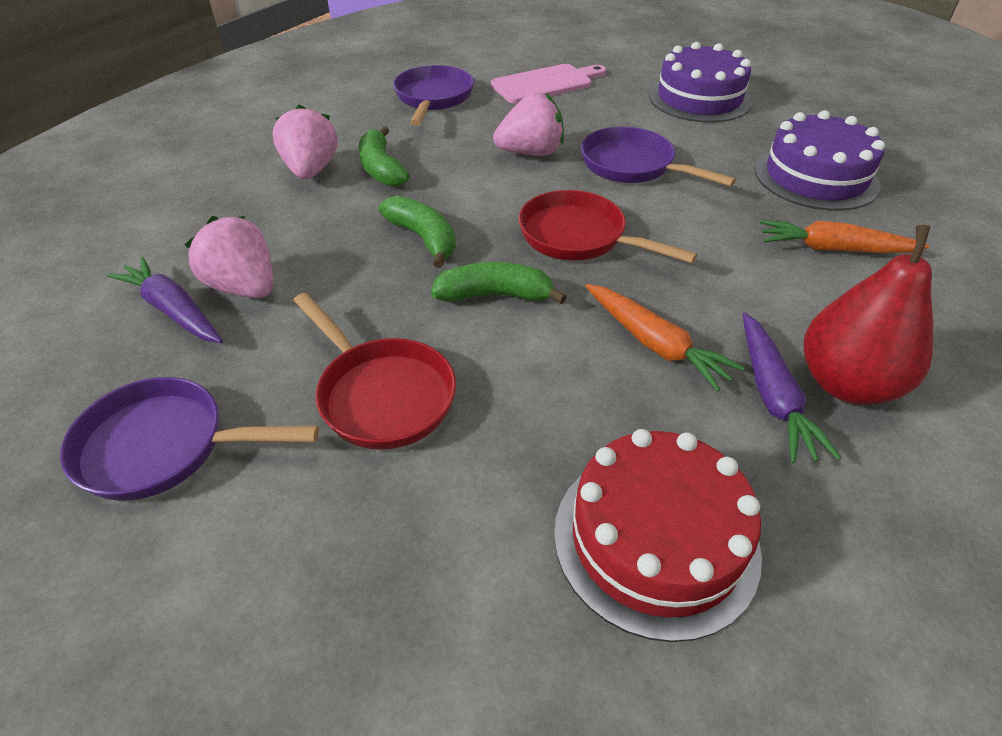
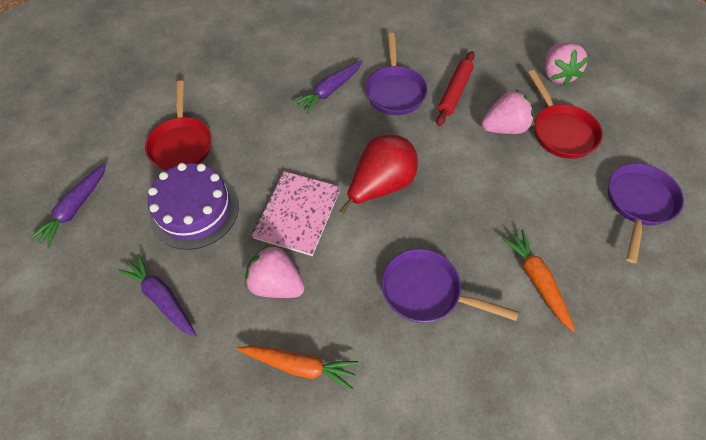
green banana: 3 -> 0
pink cutting board: 1 -> 0
pink notebook: 0 -> 1
purple cake: 2 -> 1
purple carrot: 2 -> 3
red cake: 1 -> 0
red rolling pin: 0 -> 1

